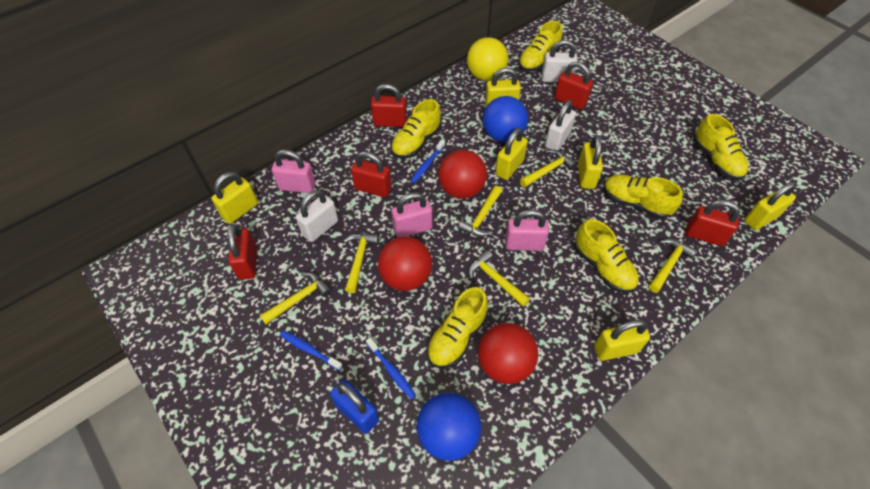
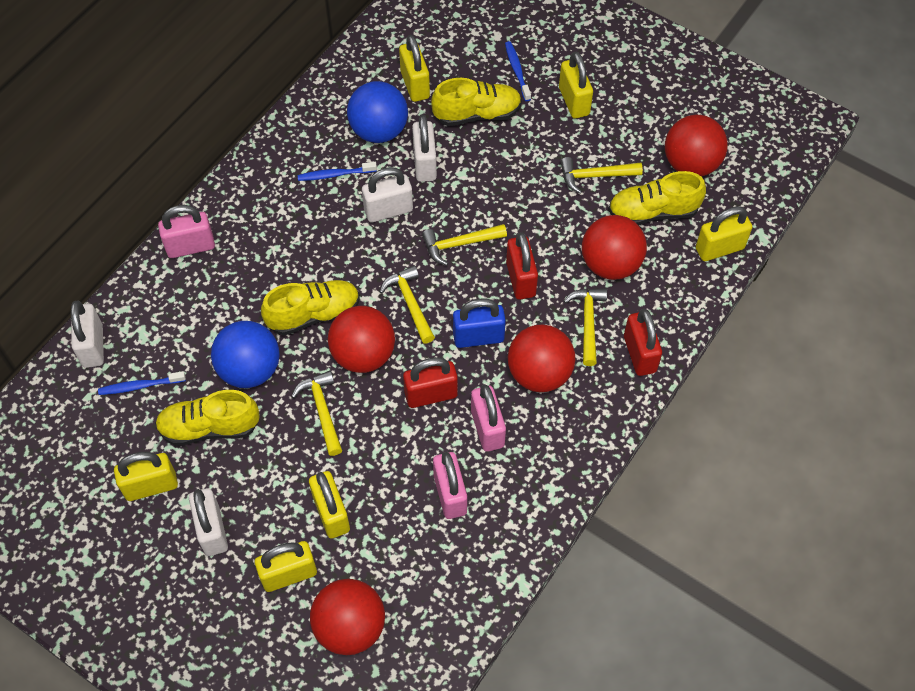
red ball: 3 -> 5
red padlock: 5 -> 3
white padlock: 3 -> 4
yellow ball: 1 -> 0
yellow hammer: 6 -> 5
yellow shoe: 6 -> 4

